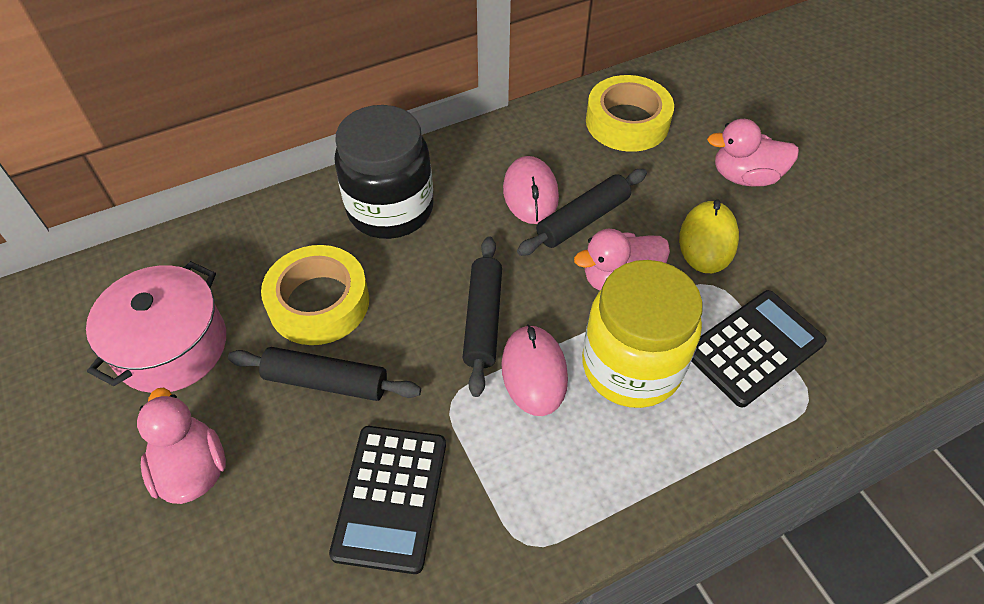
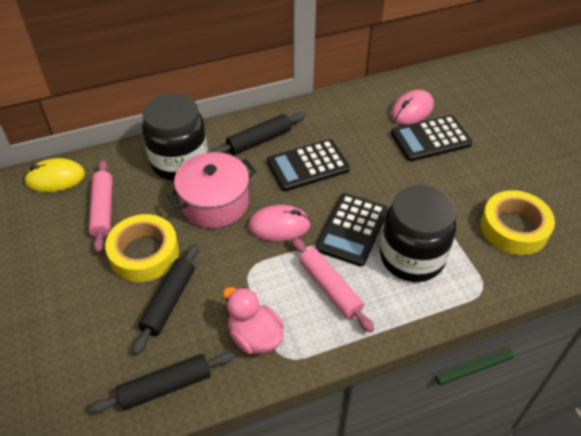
black calculator: 2 -> 3
black jar: 1 -> 2
pink duck: 3 -> 1
pink rolling pin: 0 -> 2
yellow jar: 1 -> 0

